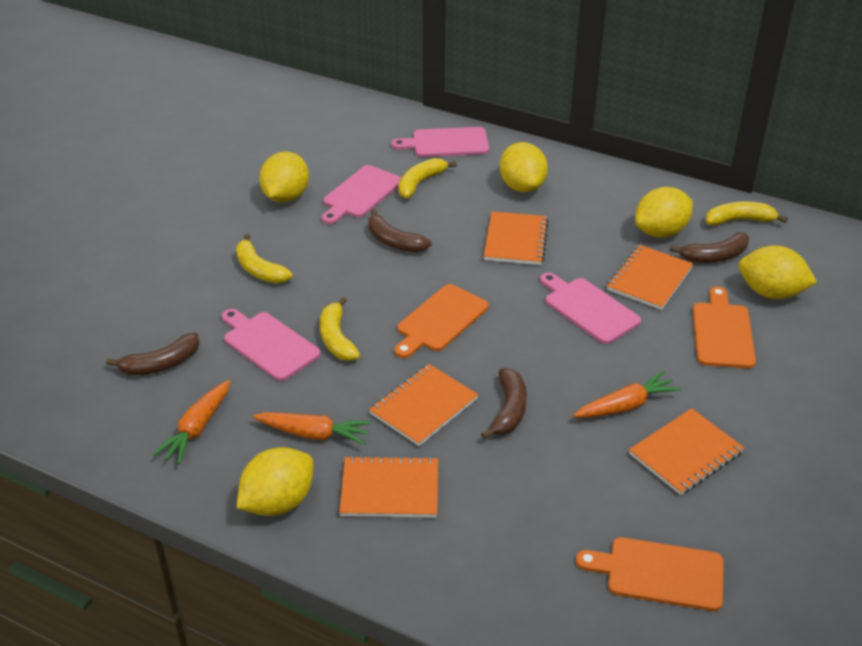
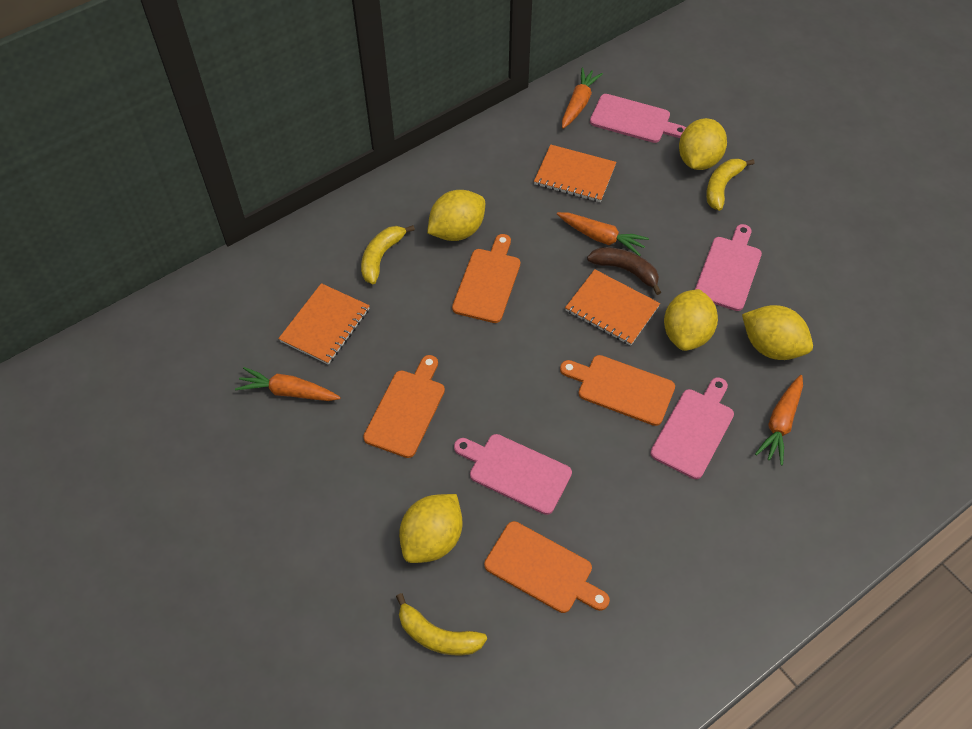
brown banana: 4 -> 1
orange carrot: 3 -> 4
orange cutting board: 3 -> 4
orange notebook: 5 -> 3
yellow banana: 4 -> 3

